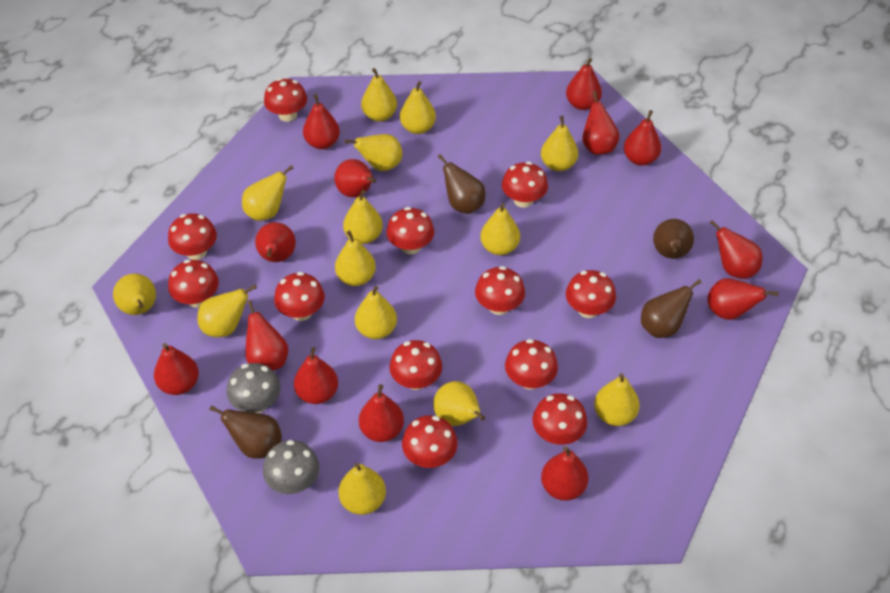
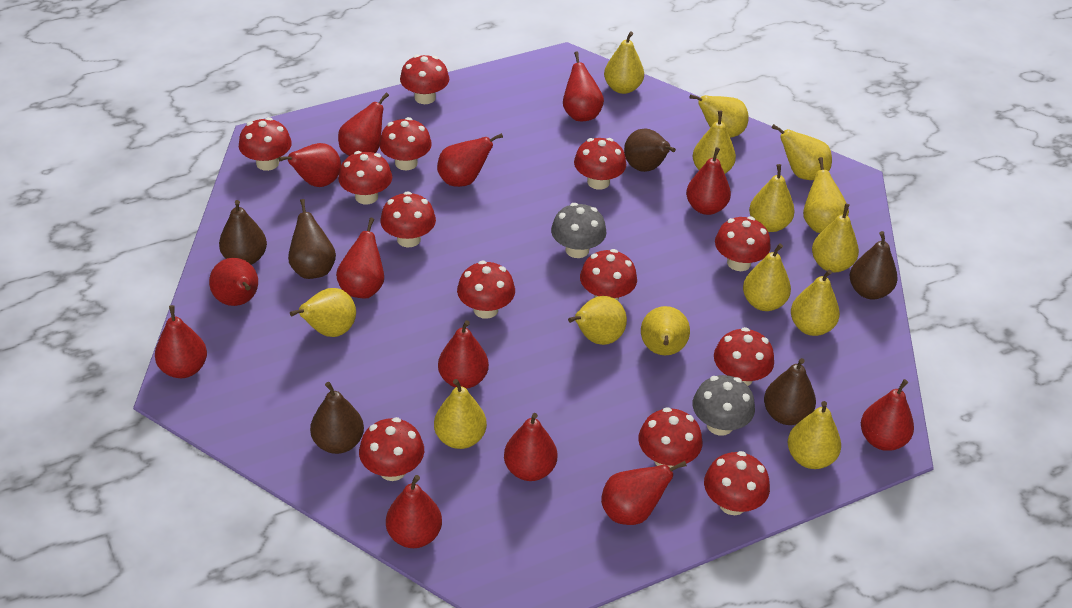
brown pear: 4 -> 6
red mushroom: 12 -> 13

